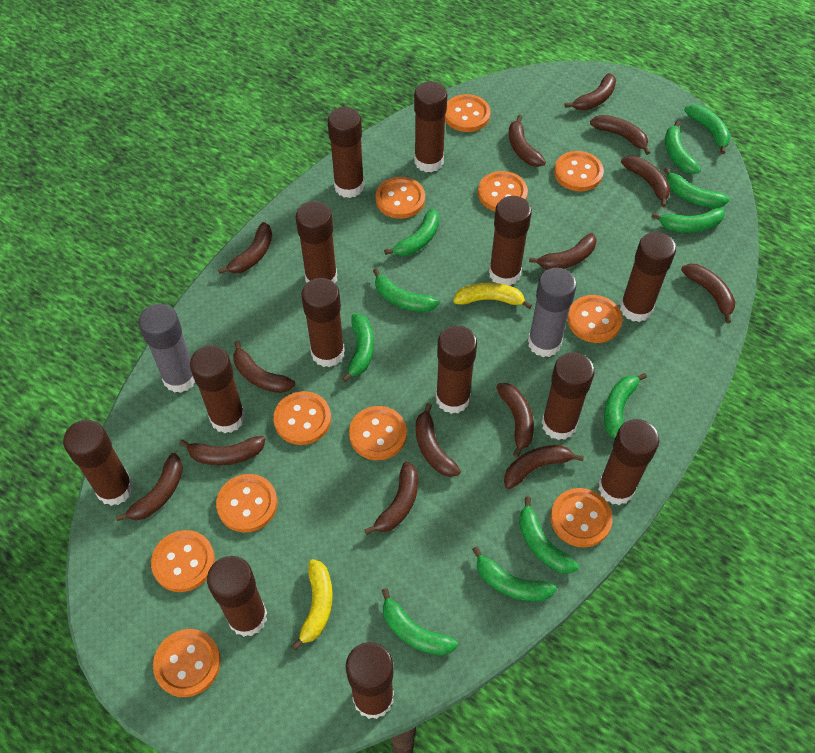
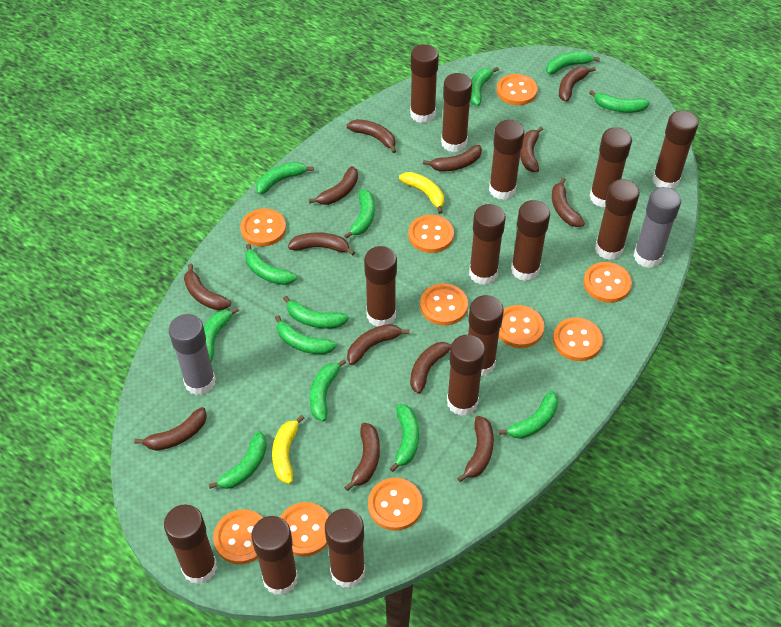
brown banana: 14 -> 13
brown glue stick: 13 -> 14
green banana: 11 -> 13
orange button: 11 -> 10

